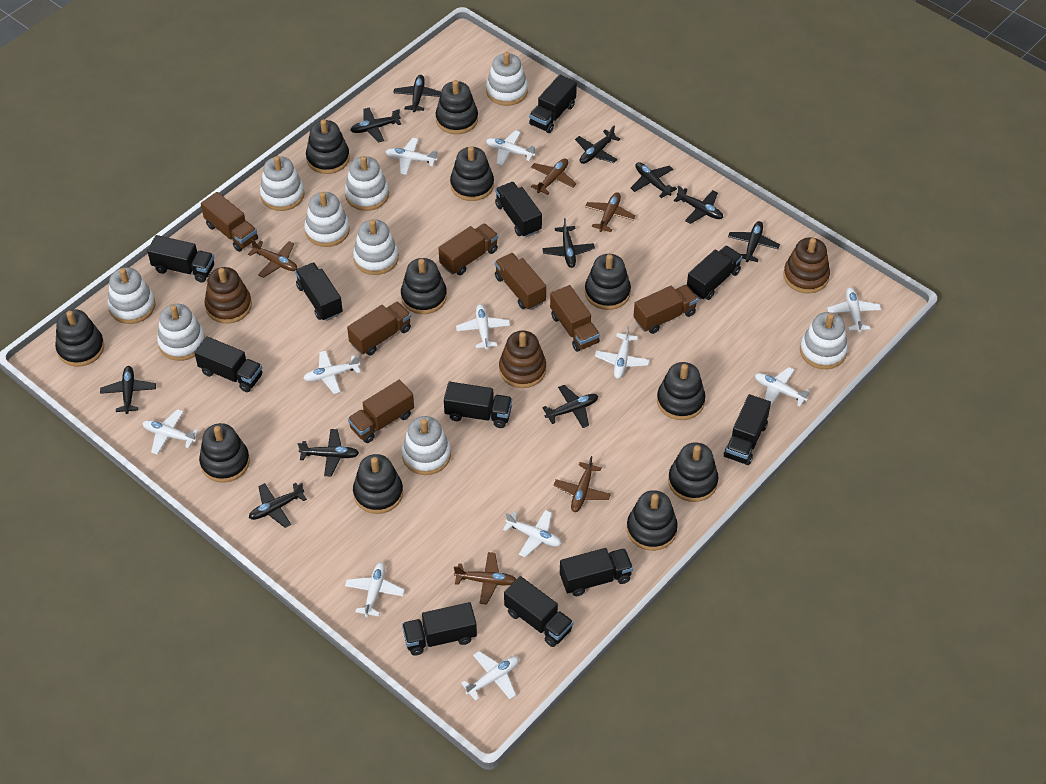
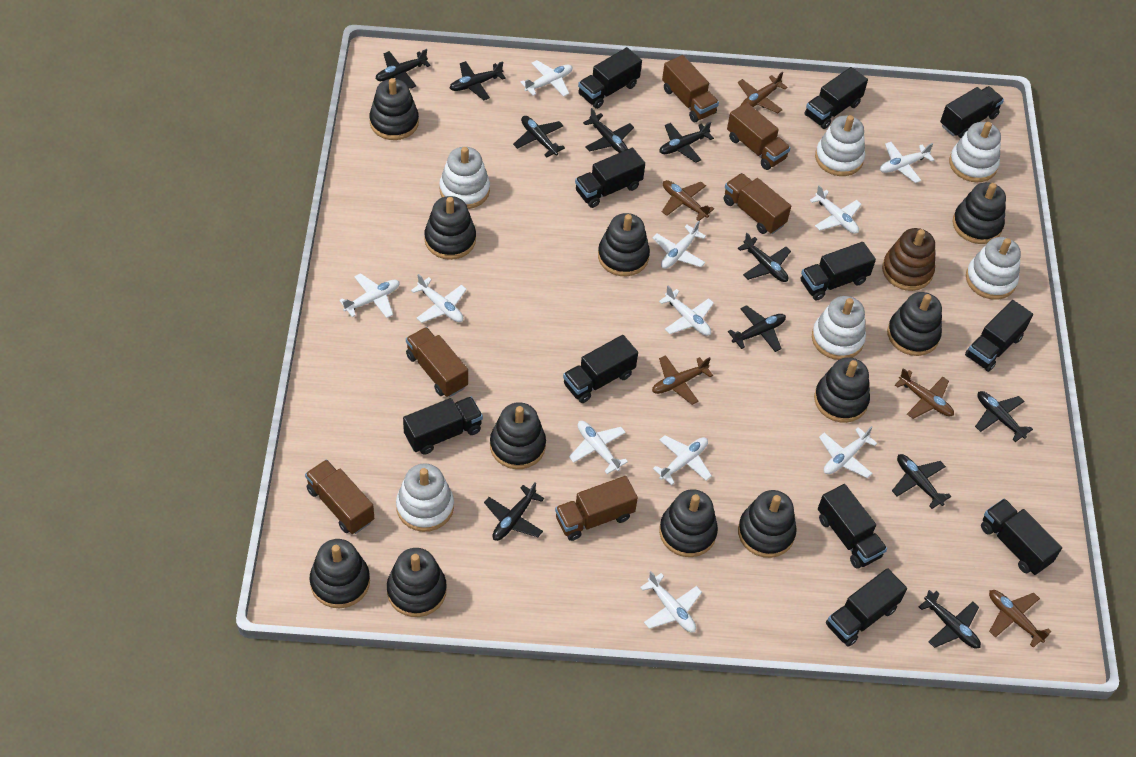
brown stacking toy: 3 -> 1
brown truck: 7 -> 6
white stacking toy: 9 -> 6

